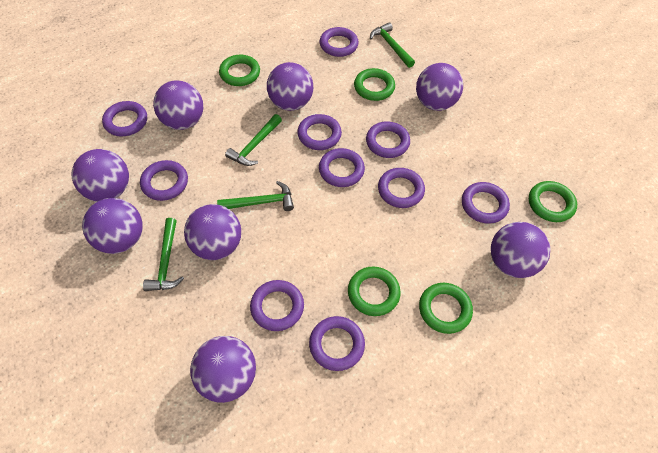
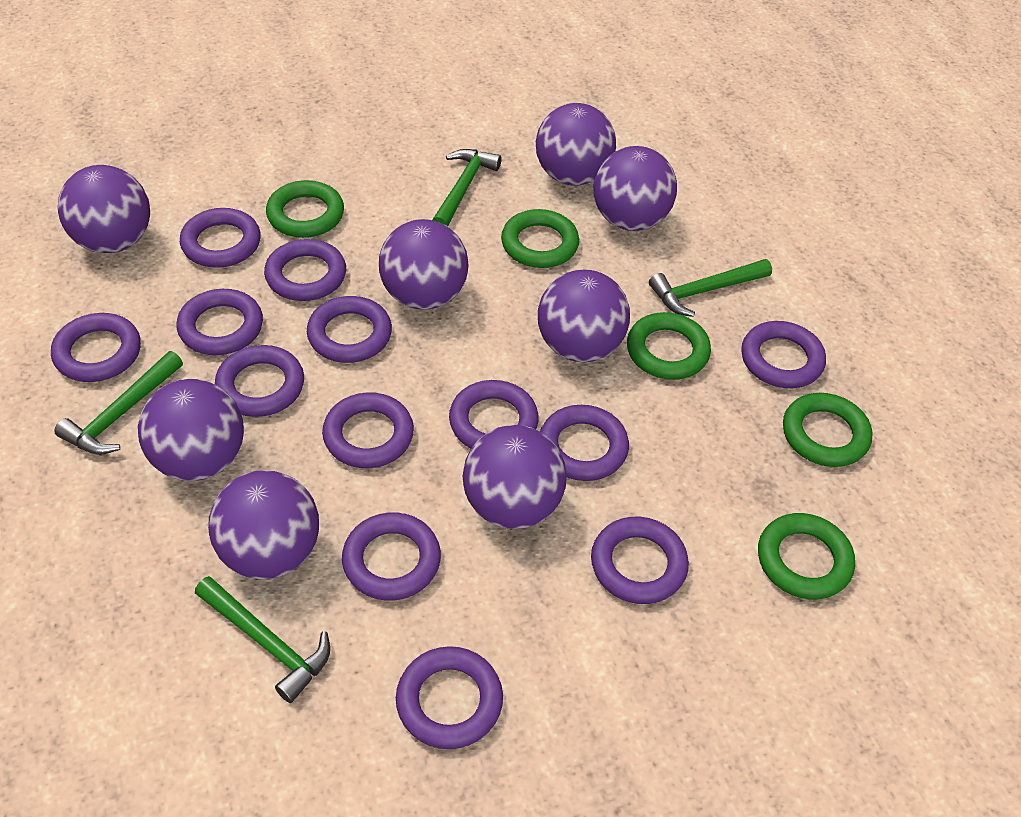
purple ring: 10 -> 13

